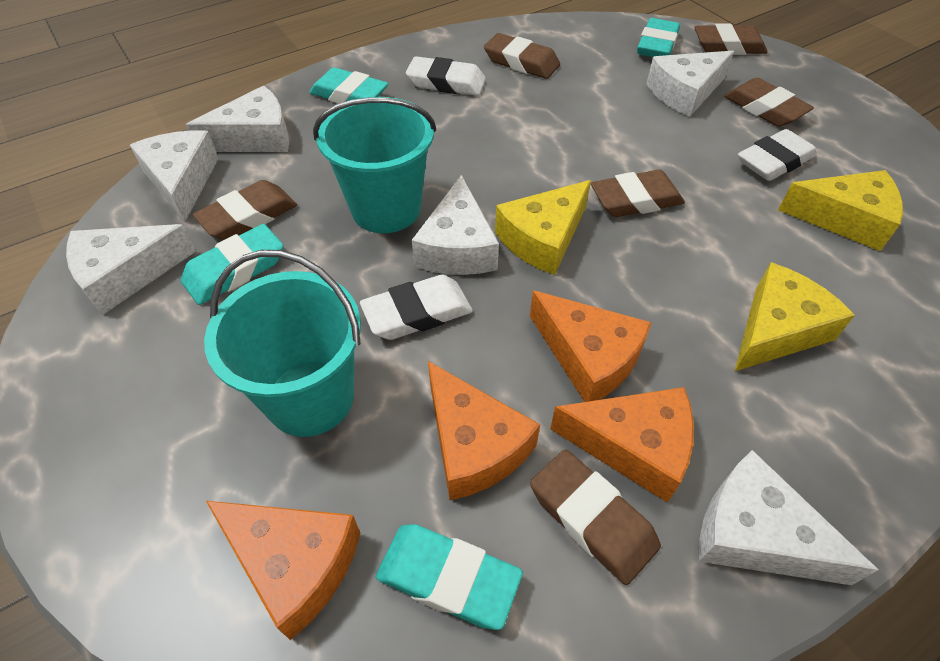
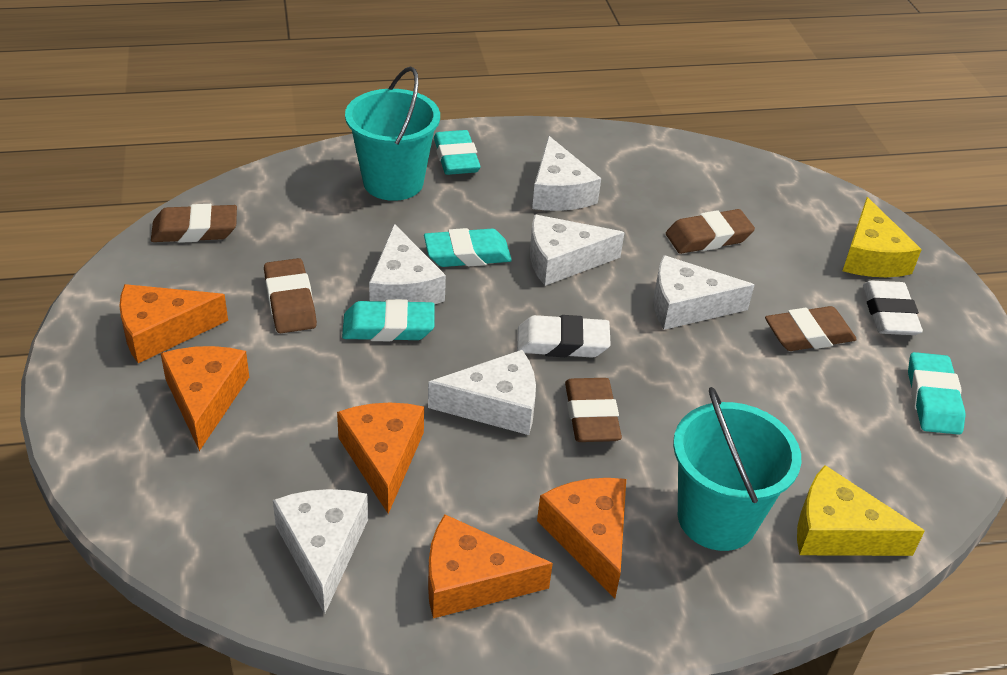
brown eraser: 6 -> 5
orange cheese: 4 -> 5
white eraser: 3 -> 2
yellow cheese: 3 -> 2

